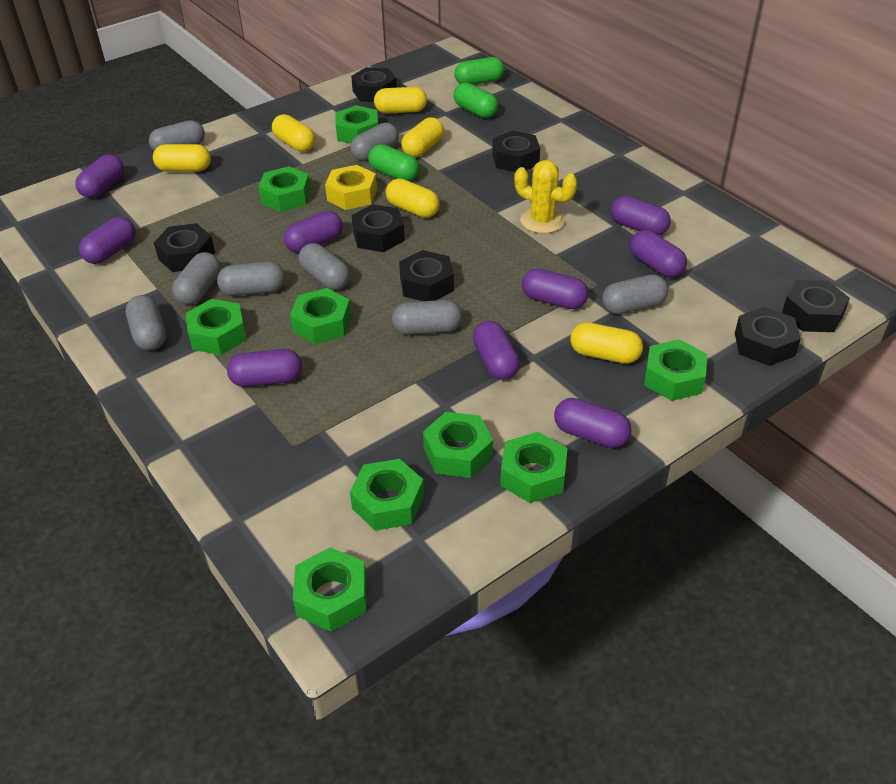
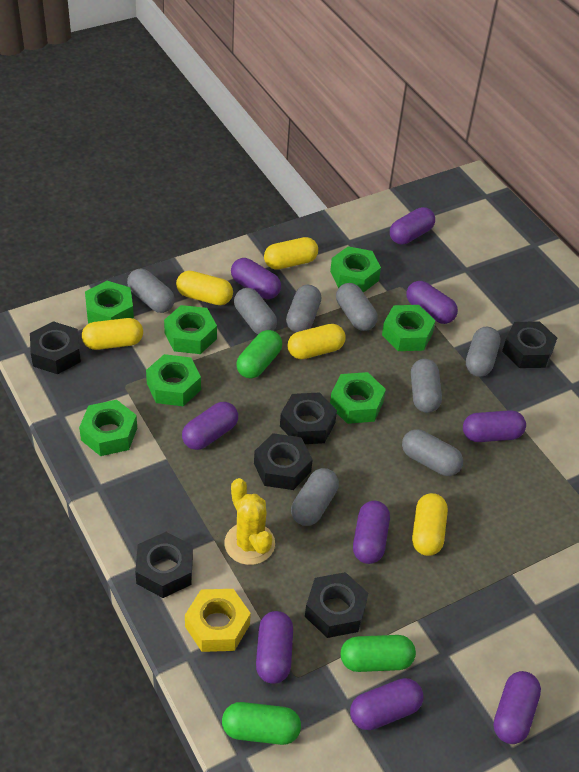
black nut: 7 -> 6
green nut: 9 -> 7
yellow capsule: 6 -> 5

